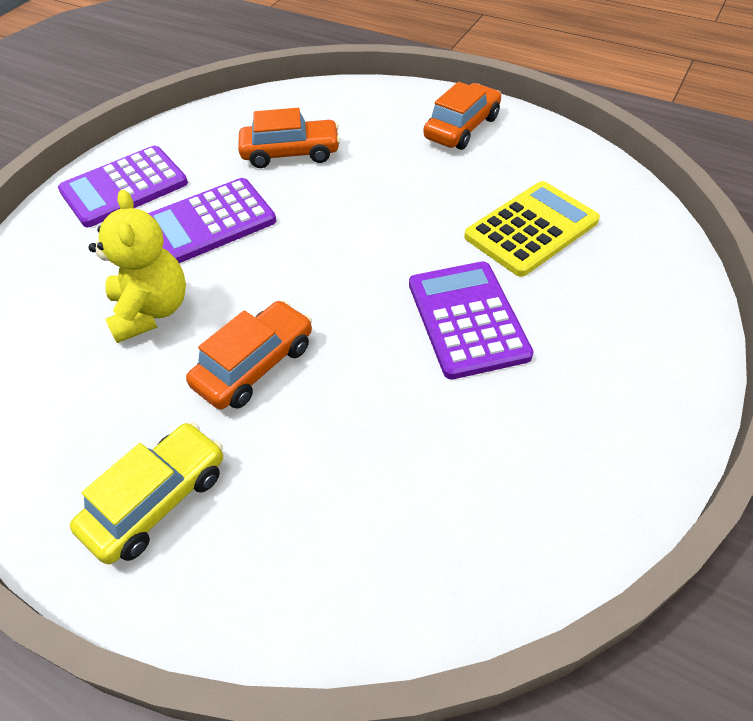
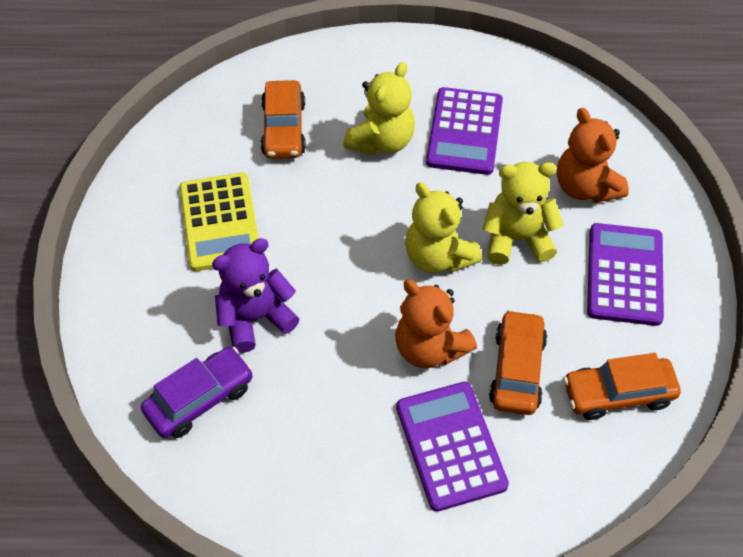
orange teddy bear: 0 -> 2
purple car: 0 -> 1
purple teddy bear: 0 -> 1
yellow car: 1 -> 0
yellow teddy bear: 1 -> 3

